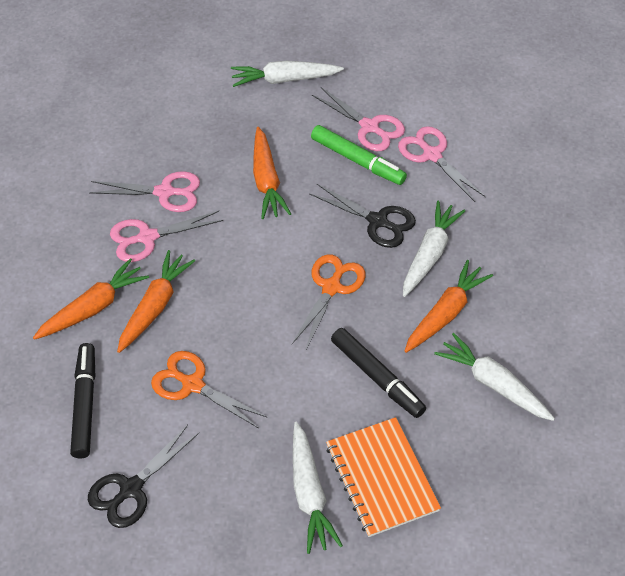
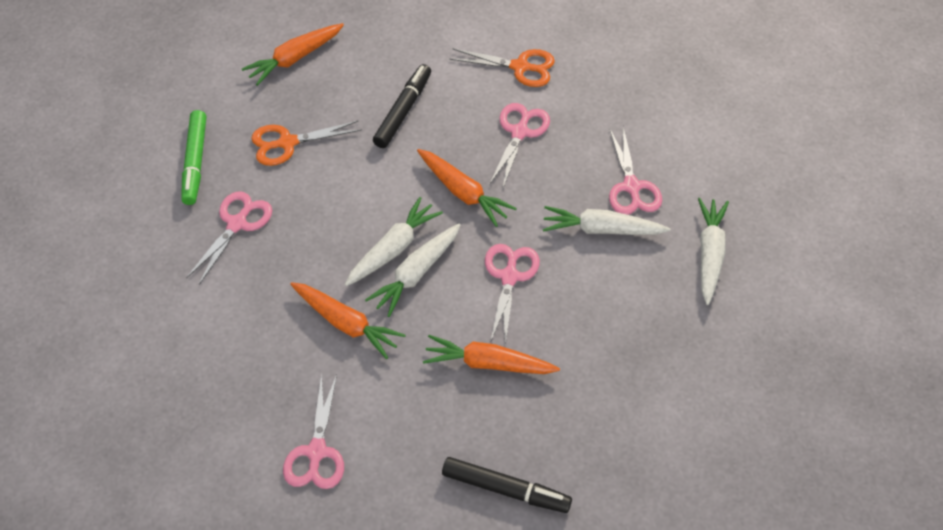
black scissors: 2 -> 0
orange notebook: 1 -> 0
pink scissors: 4 -> 5

